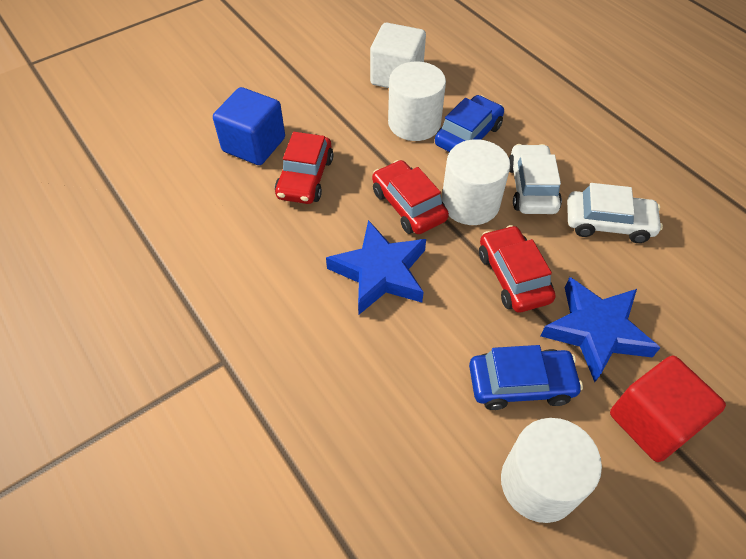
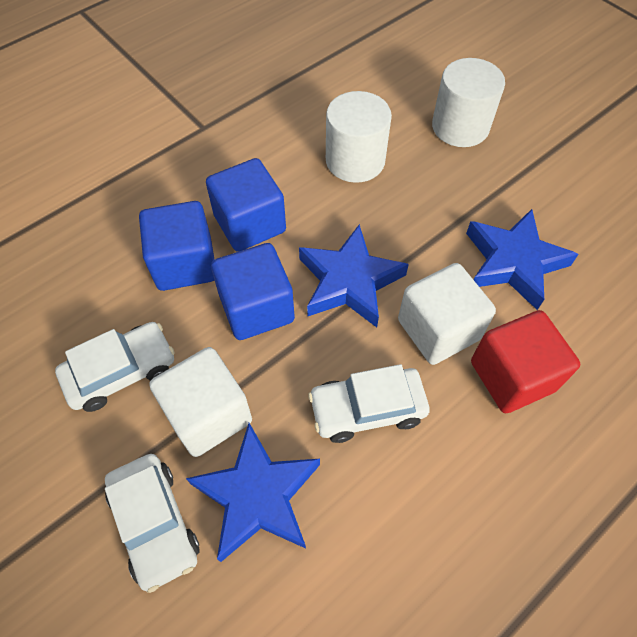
blue car: 2 -> 0
blue cube: 1 -> 3
blue star: 2 -> 3
red car: 3 -> 0
white car: 2 -> 3
white cube: 1 -> 2
white cylinder: 3 -> 2

